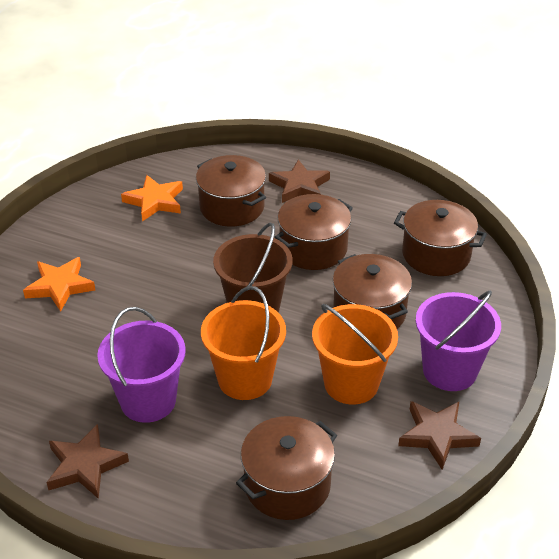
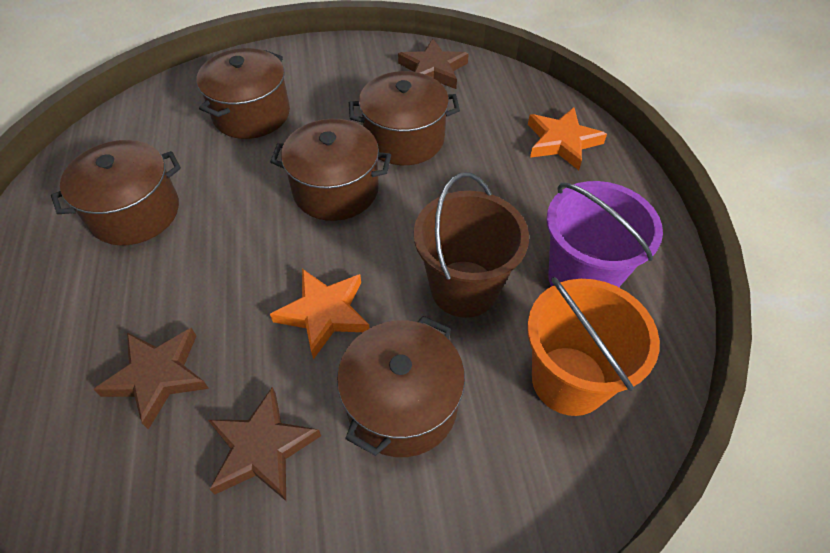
orange bucket: 2 -> 1
purple bucket: 2 -> 1

